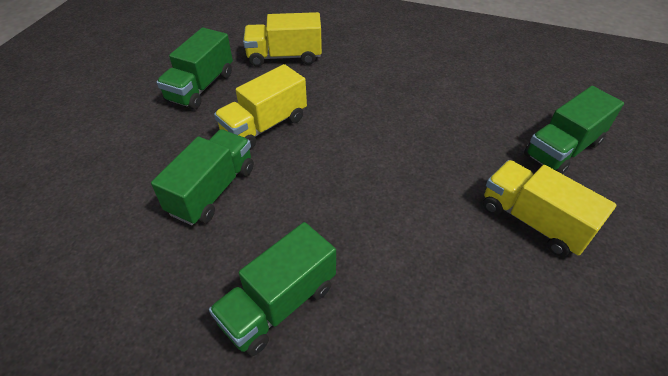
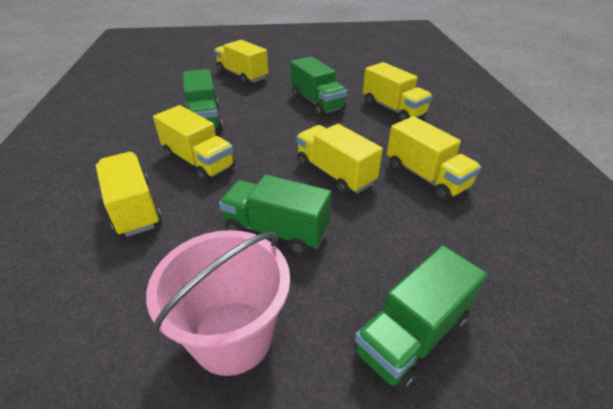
pink bucket: 0 -> 1
yellow truck: 3 -> 6

